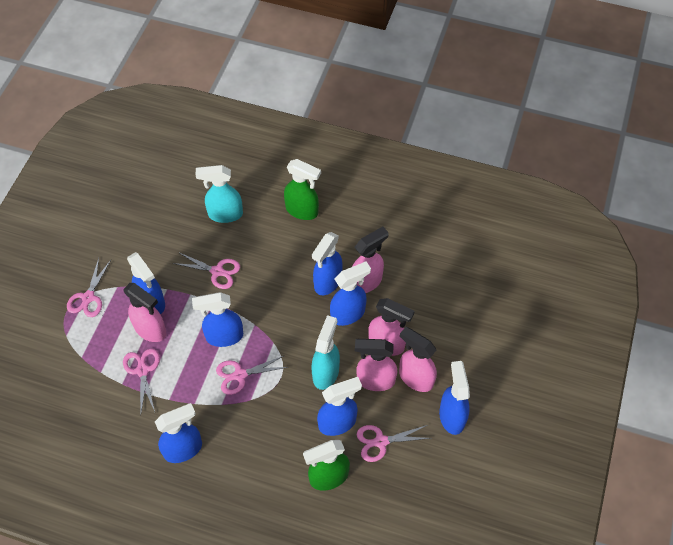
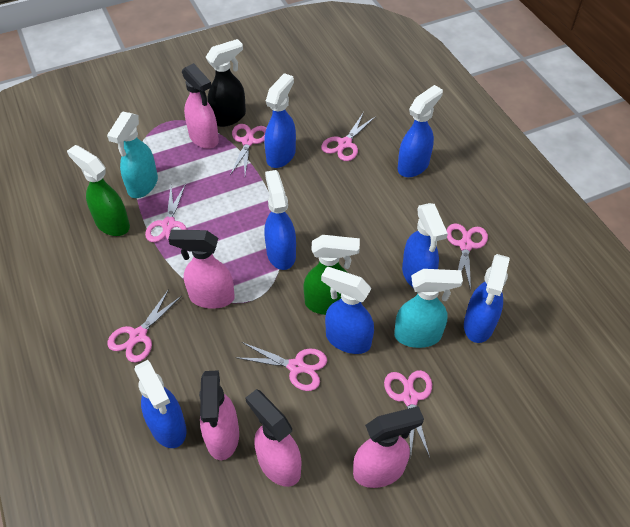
black spray bottle: 0 -> 1
pink scissors: 5 -> 7

